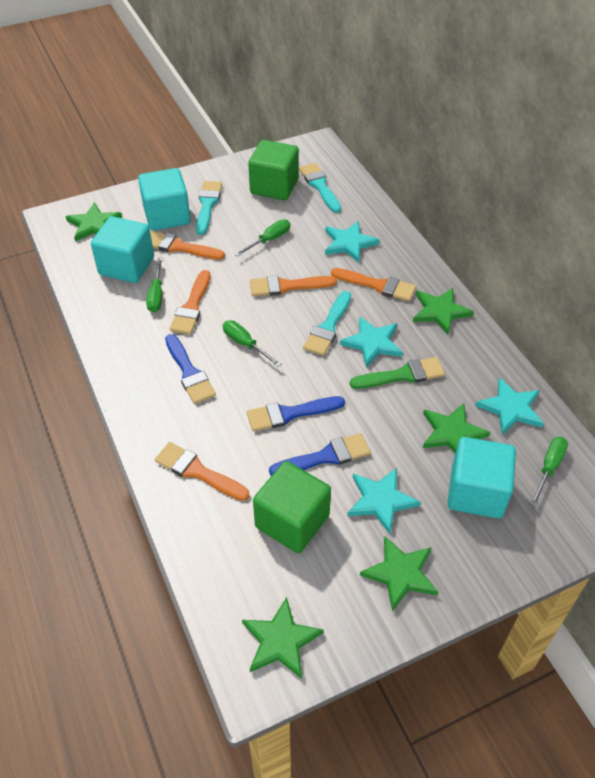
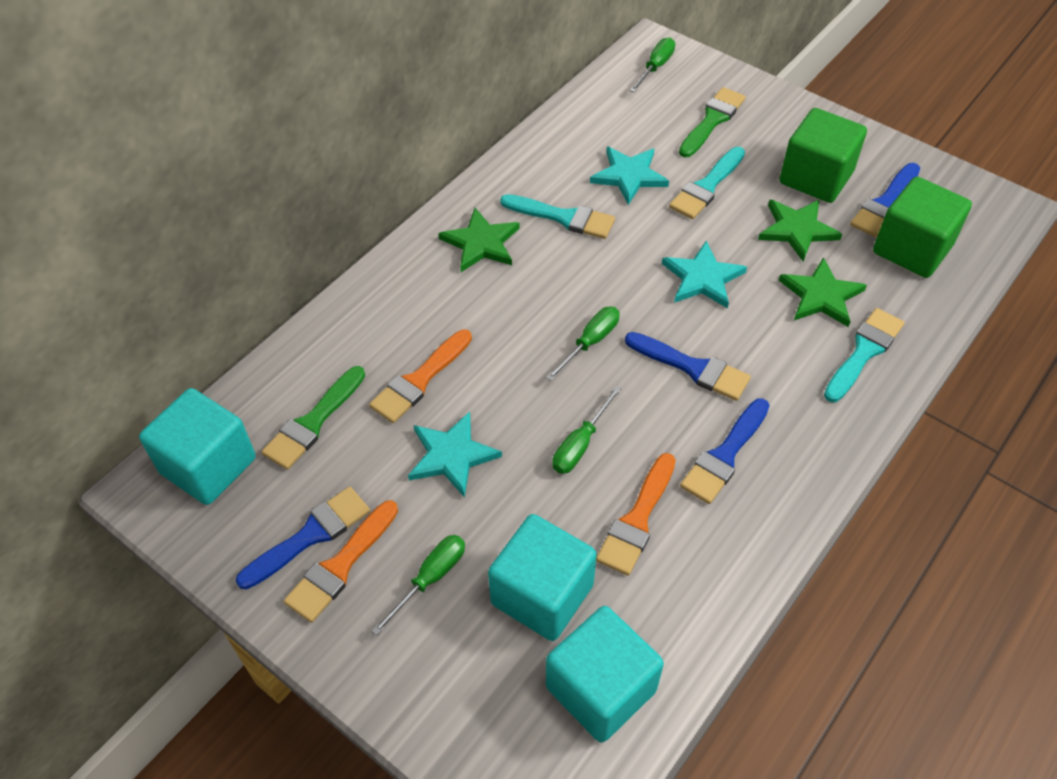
blue brush: 3 -> 4
green brush: 1 -> 2
green star: 5 -> 3
orange brush: 5 -> 3
turquoise star: 4 -> 3

